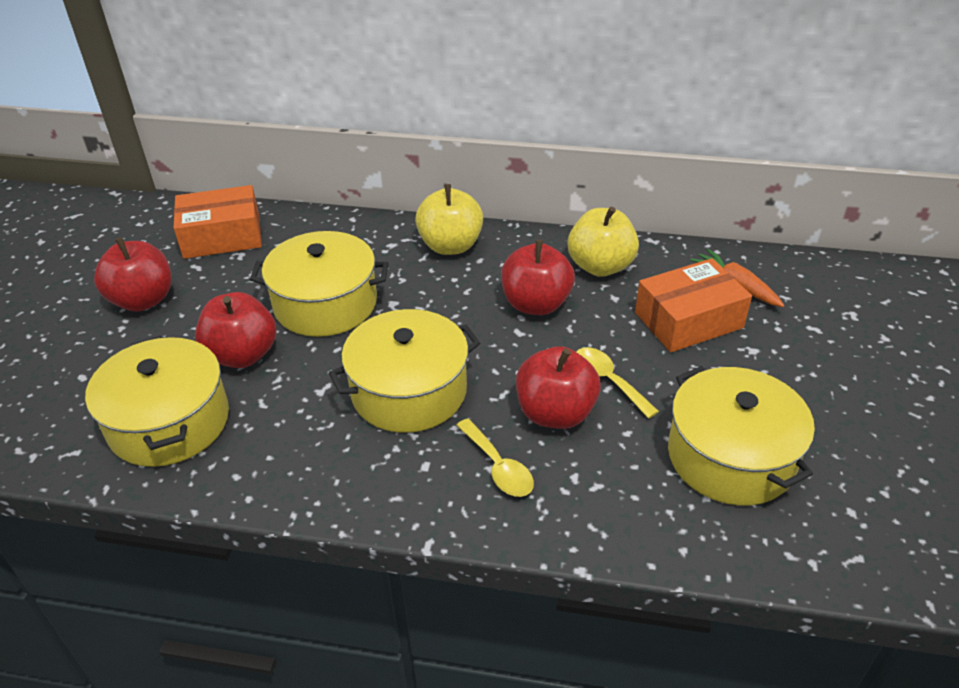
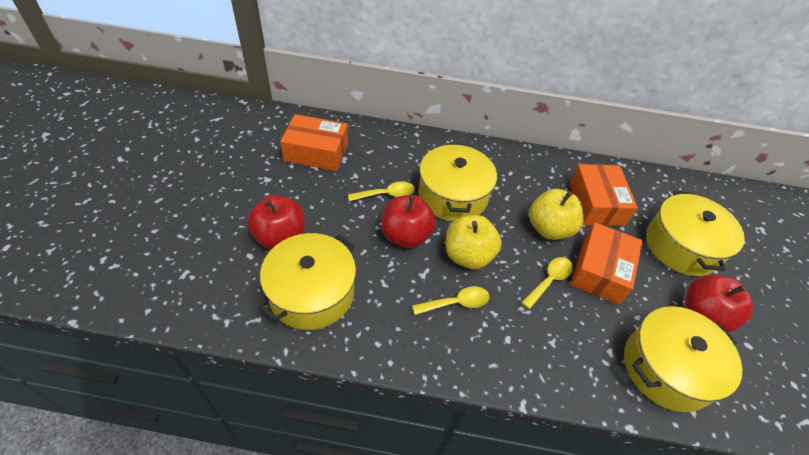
orange box: 2 -> 3
orange carrot: 1 -> 0
red apple: 4 -> 3
yellow spoon: 2 -> 3

